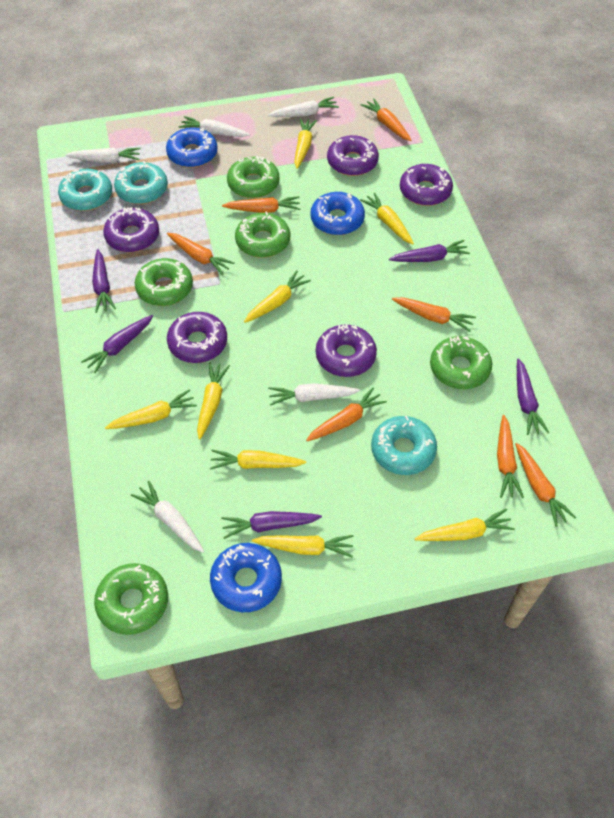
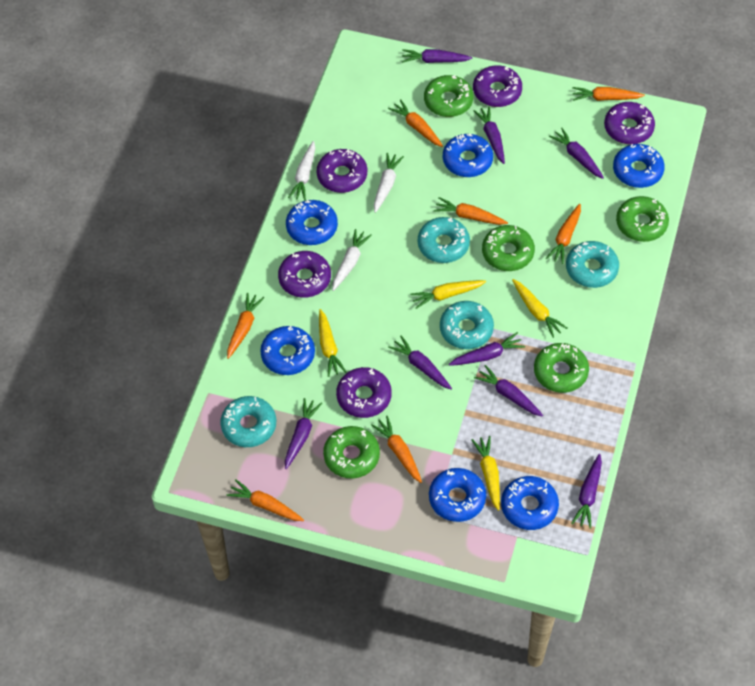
blue donut: 3 -> 6
purple carrot: 5 -> 8
turquoise donut: 3 -> 4
white carrot: 5 -> 3
yellow carrot: 8 -> 4

